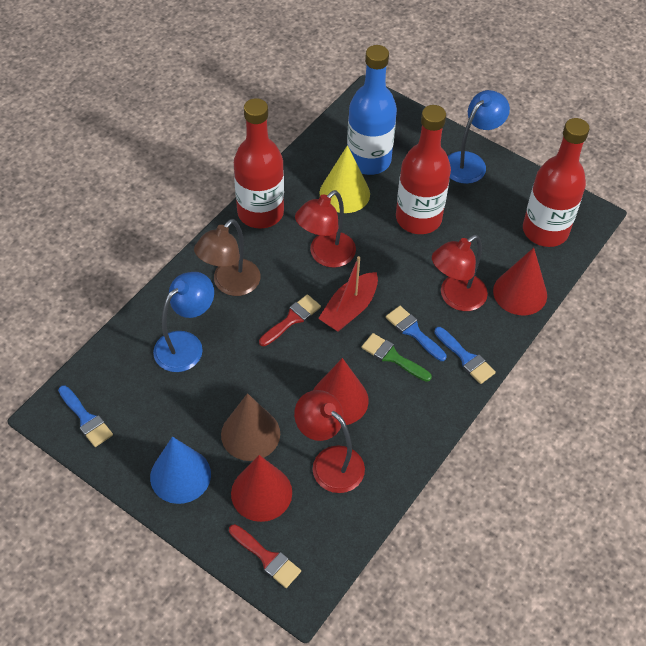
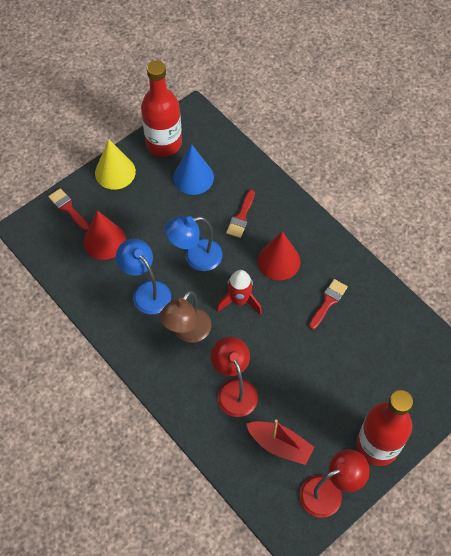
blue bottle: 1 -> 0
blue brush: 3 -> 0
brown cone: 1 -> 0
green brush: 1 -> 0
red bottle: 3 -> 2
red brush: 2 -> 3
red cone: 3 -> 2
red lamp: 3 -> 2
red rocket: 0 -> 1

